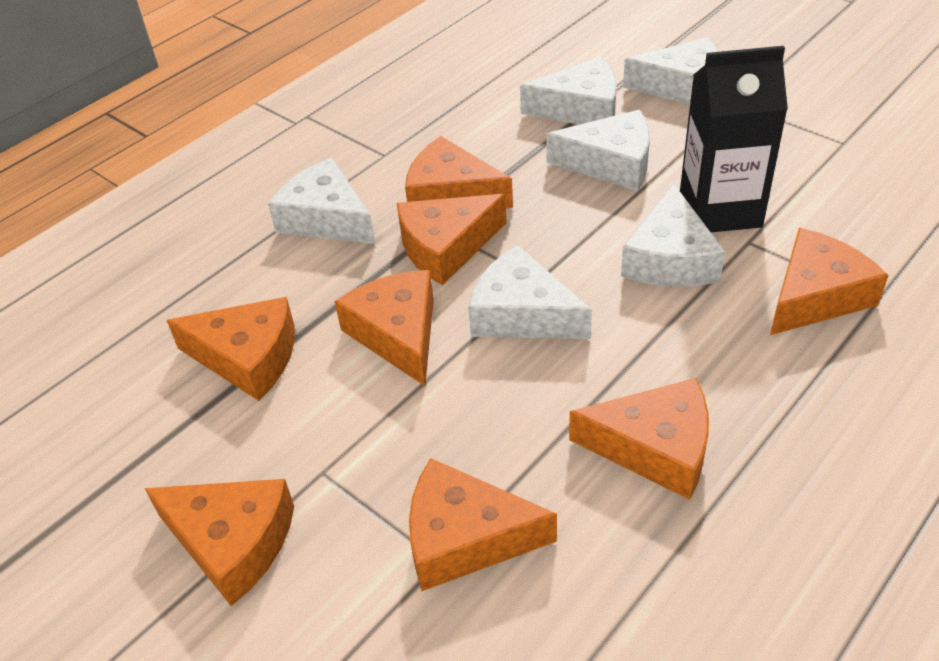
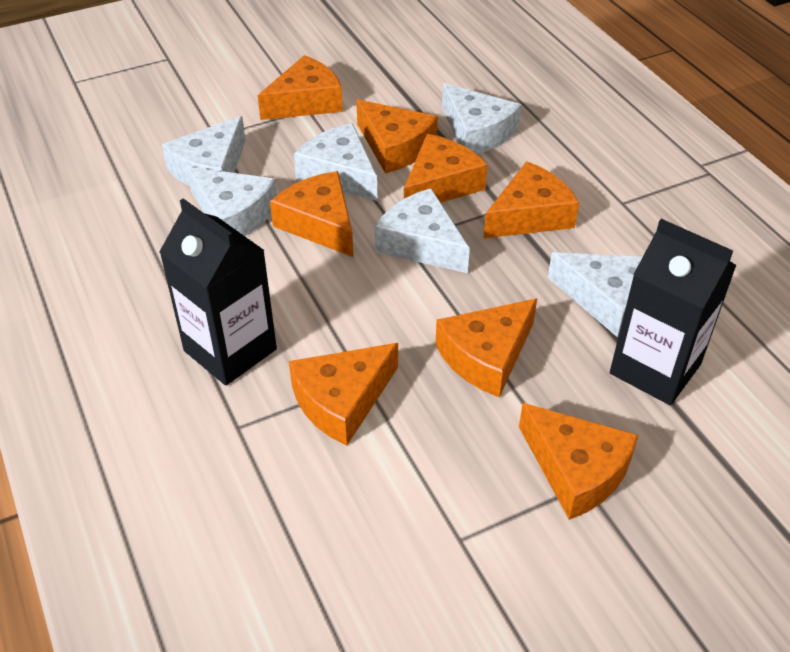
black carton: 1 -> 2

